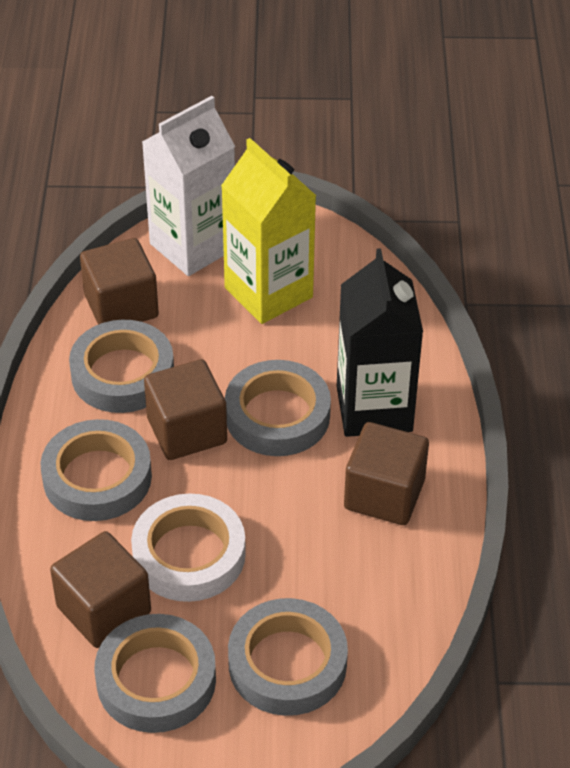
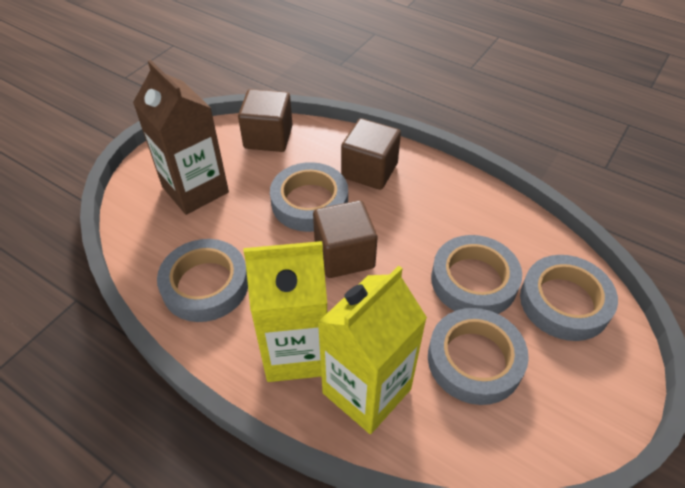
black carton: 1 -> 0
brown carton: 0 -> 1
brown cube: 4 -> 3
white carton: 1 -> 0
white tape: 1 -> 0
yellow carton: 1 -> 2

